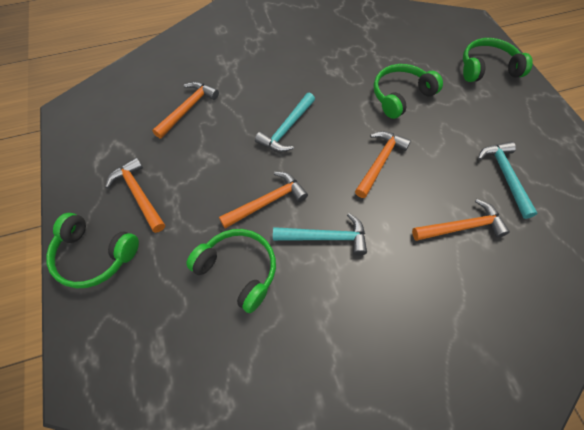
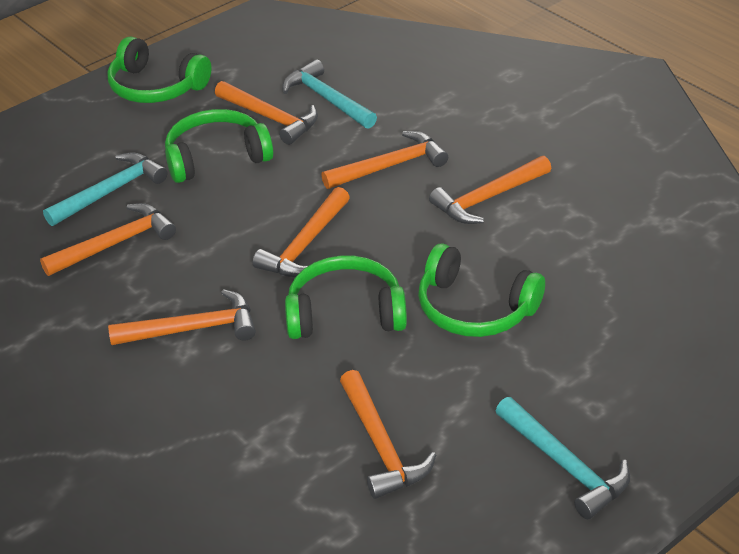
orange hammer: 5 -> 7

